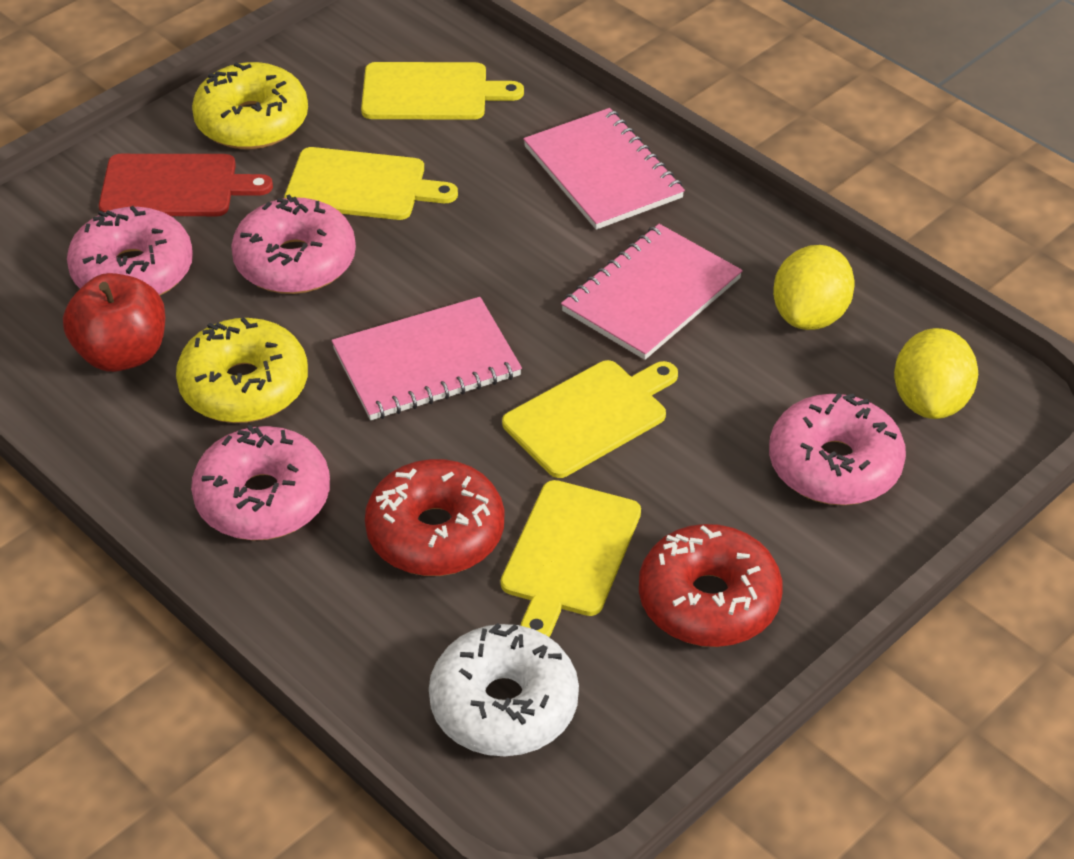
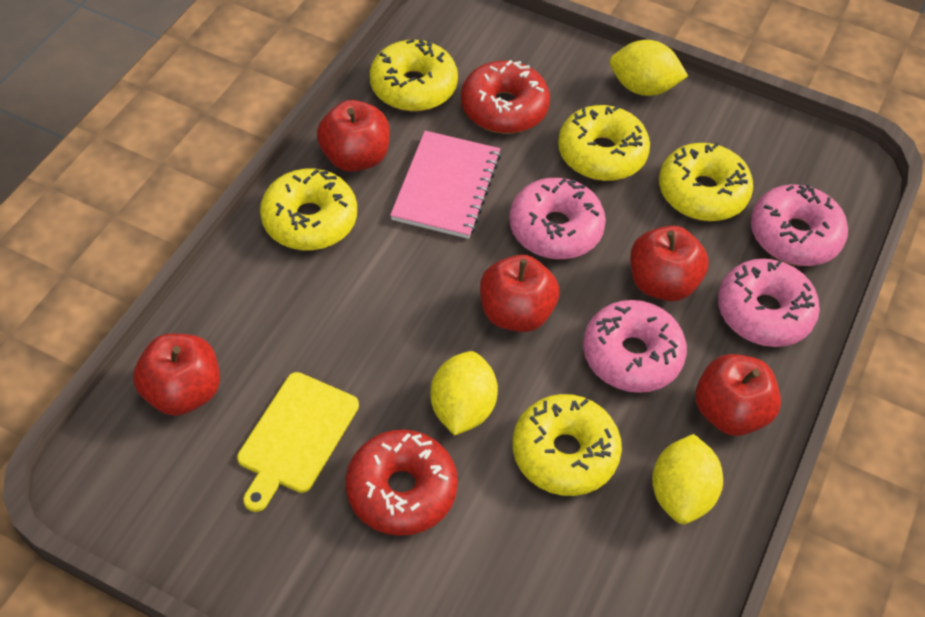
pink notebook: 3 -> 1
red apple: 1 -> 5
red cutting board: 1 -> 0
white donut: 1 -> 0
yellow cutting board: 4 -> 1
yellow donut: 2 -> 5
yellow lemon: 2 -> 3

